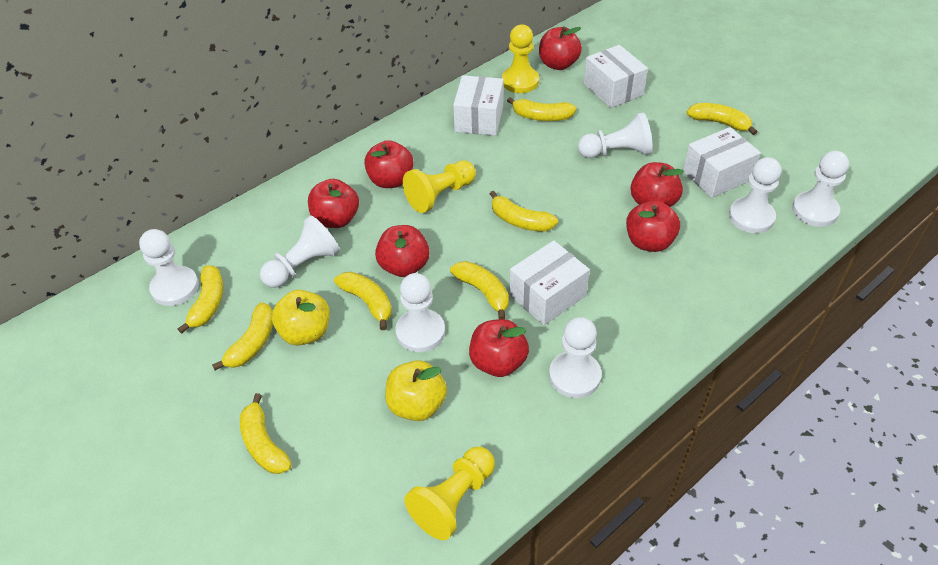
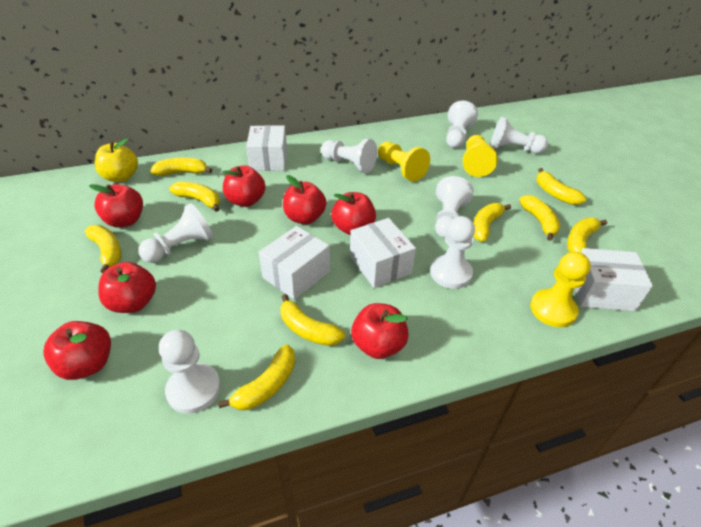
yellow apple: 2 -> 1
yellow banana: 8 -> 9

